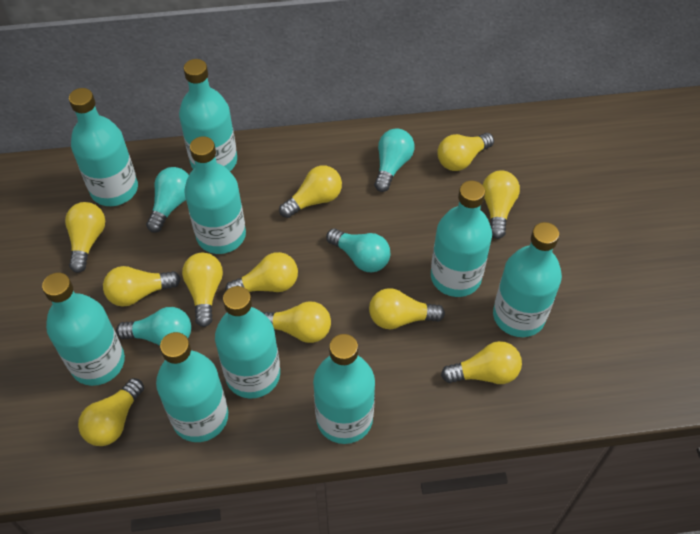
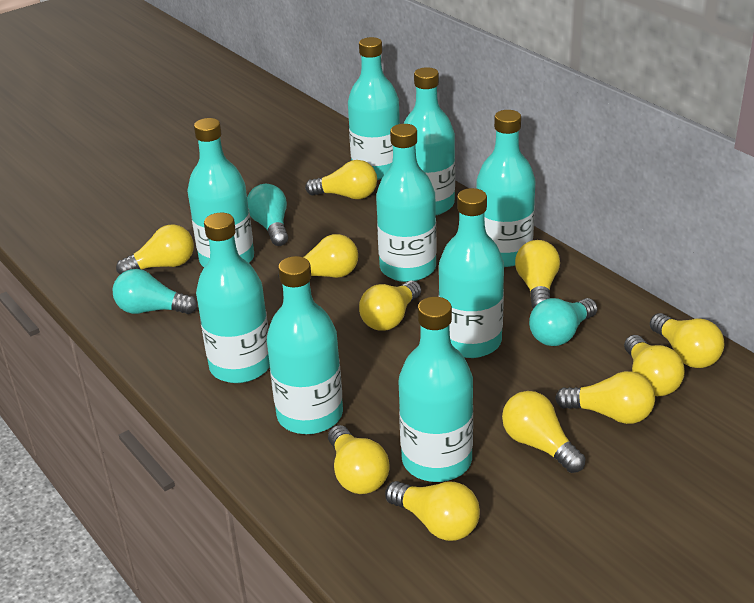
turquoise light bulb: 4 -> 3

